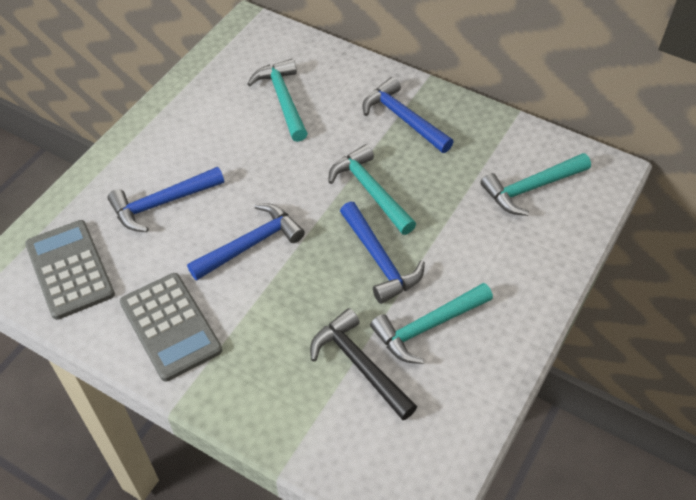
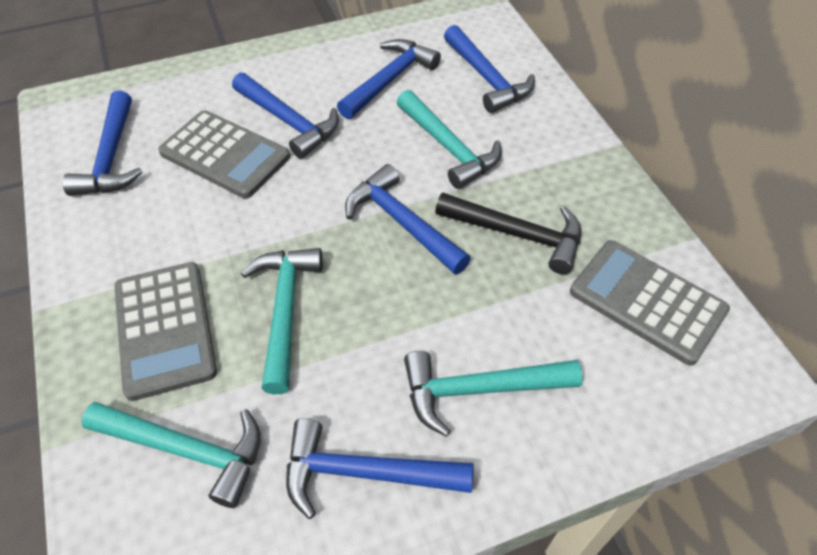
blue hammer: 4 -> 6
grey calculator: 2 -> 3

